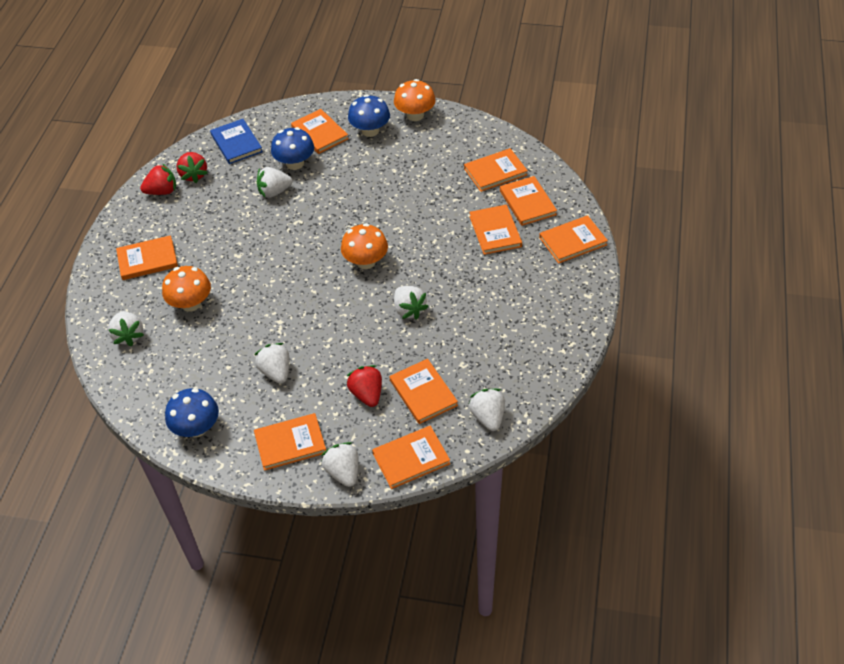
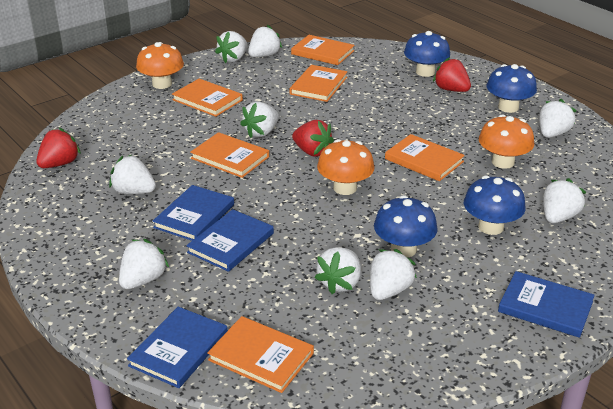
blue book: 1 -> 4
blue mushroom: 3 -> 4
orange book: 9 -> 6
white strawberry: 6 -> 9

